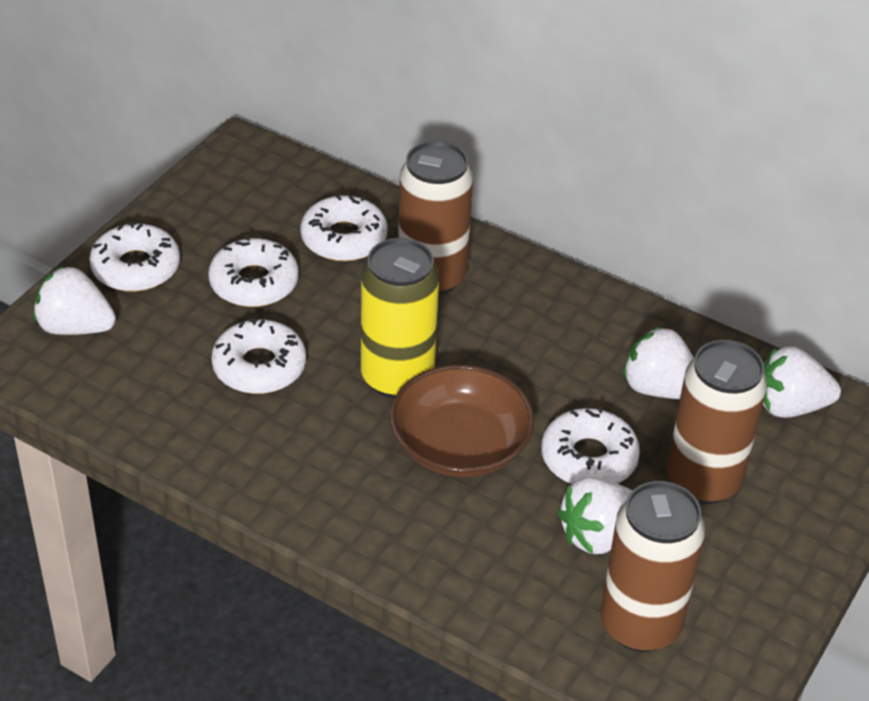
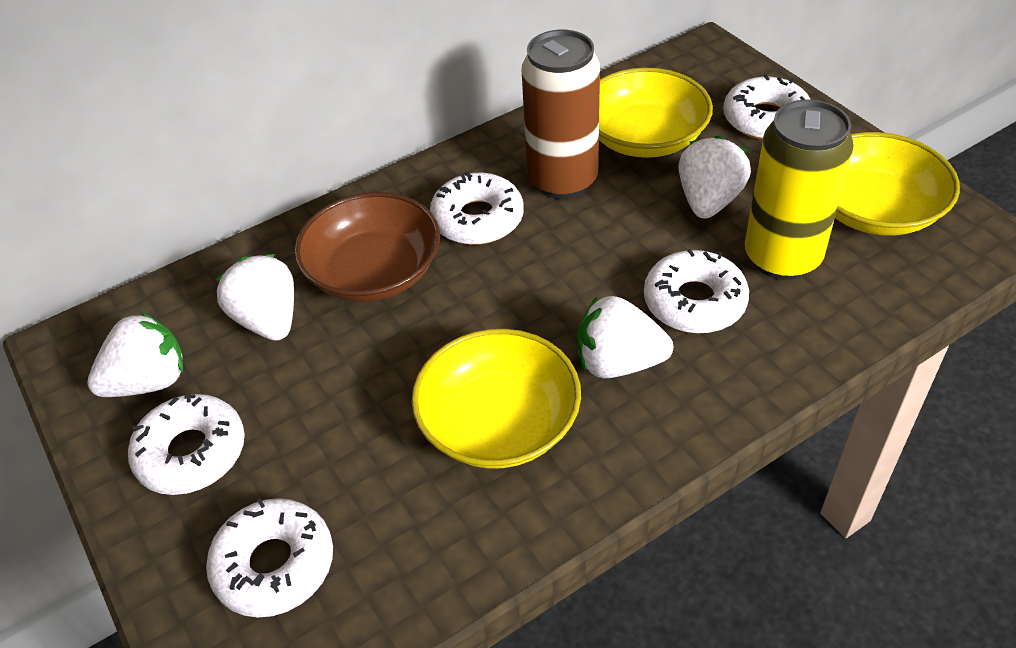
brown can: 3 -> 1
yellow bowl: 0 -> 3

